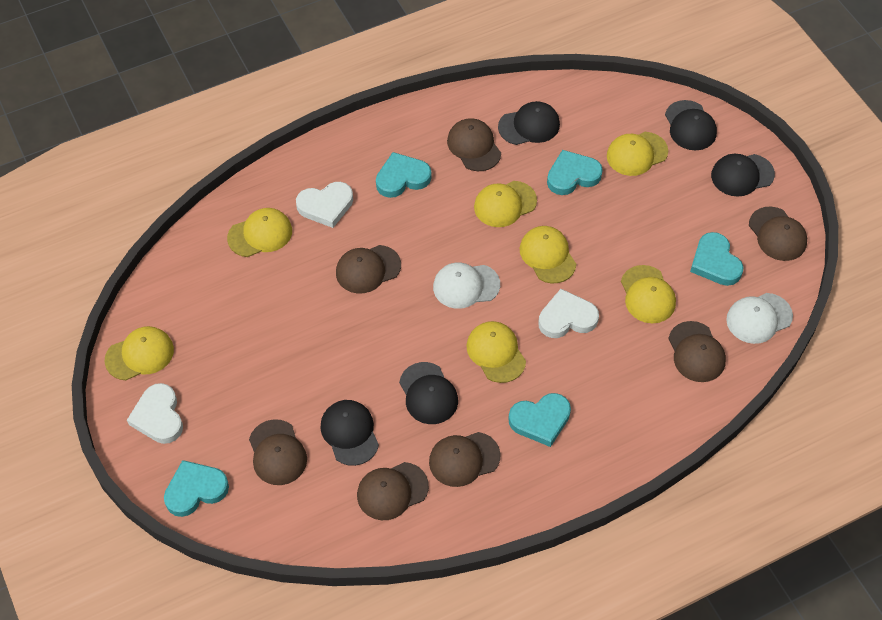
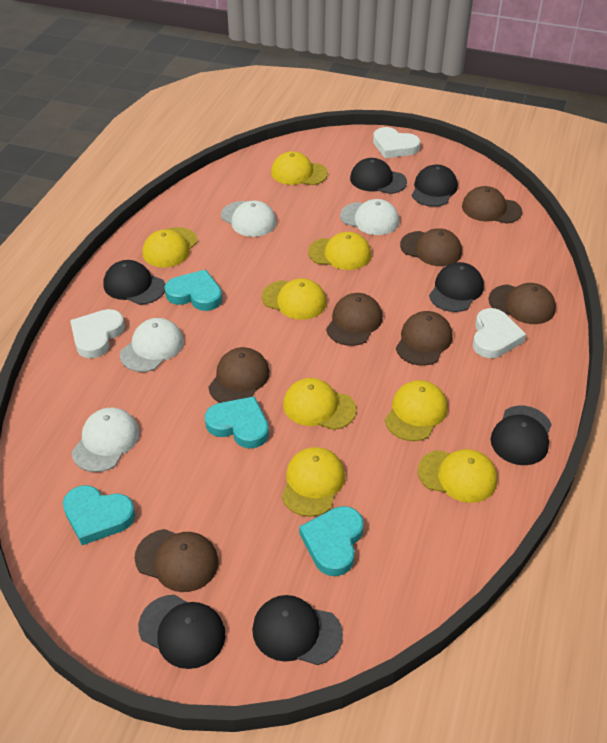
black cap: 5 -> 7
turquoise heart: 5 -> 4
white cap: 2 -> 4
yellow cap: 7 -> 8

